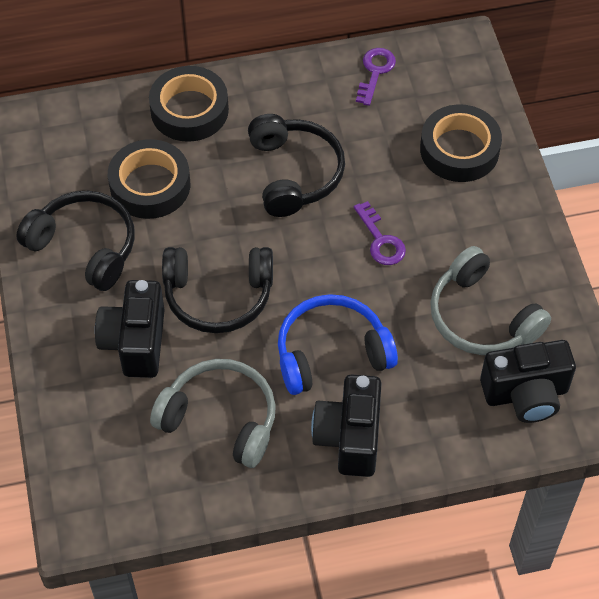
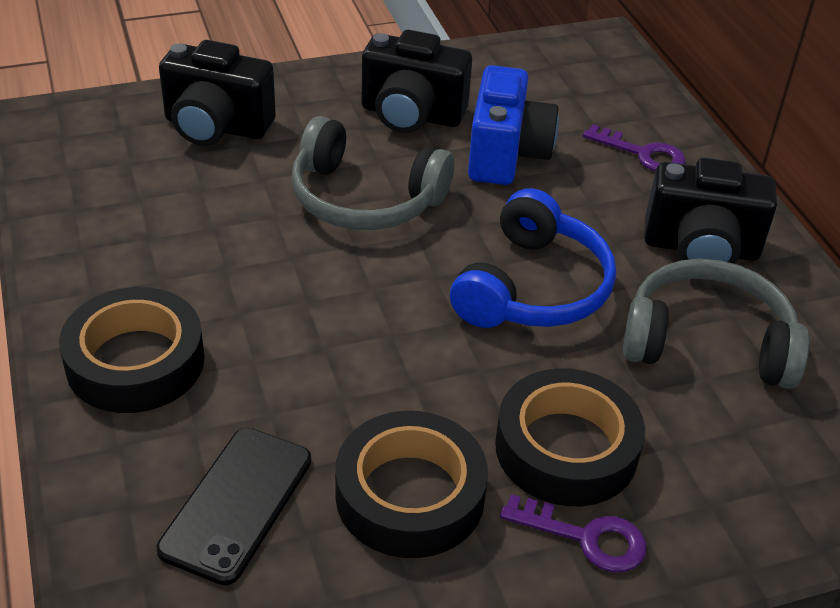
black headphones: 3 -> 0
black phone: 0 -> 1
blue camera: 0 -> 1

